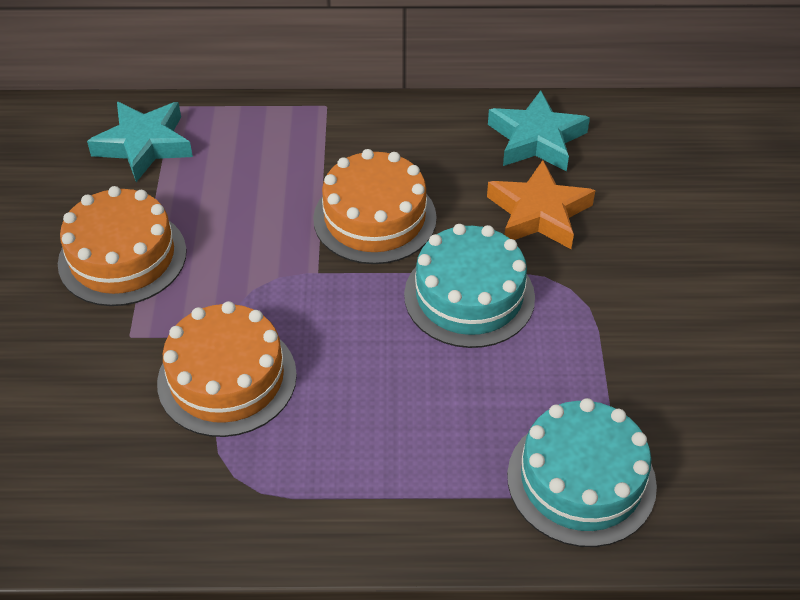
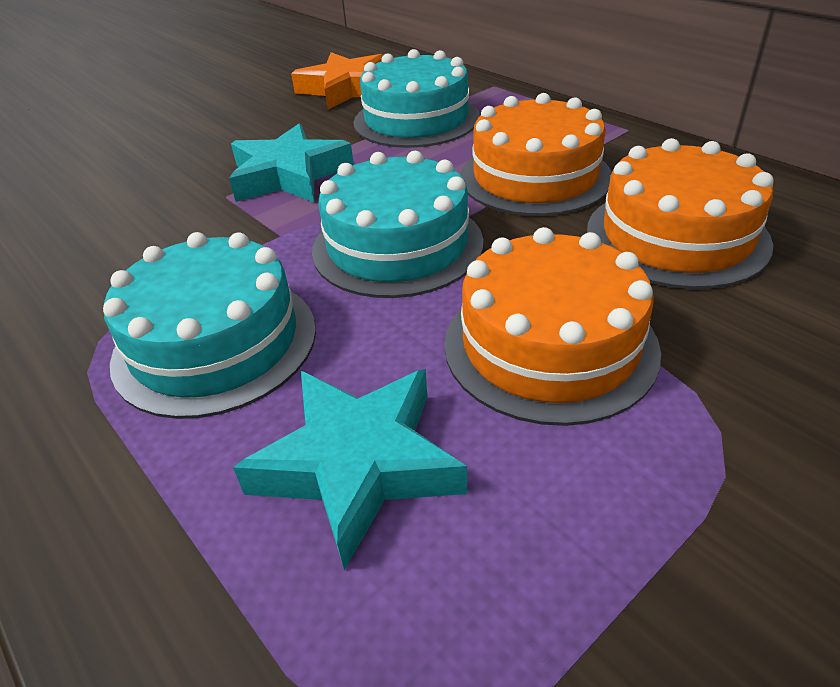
turquoise cake: 2 -> 3

